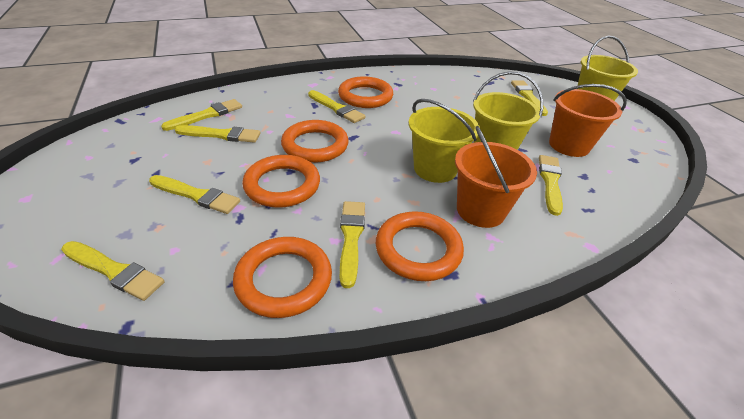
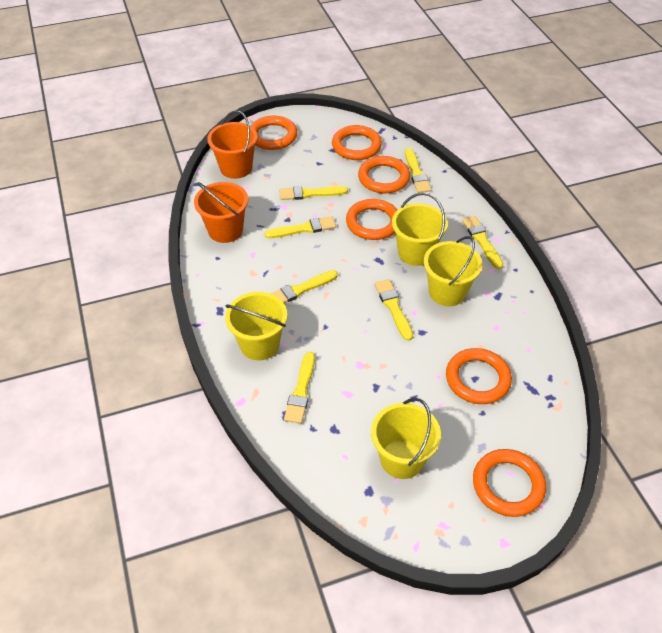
orange ring: 5 -> 6
yellow brush: 8 -> 7
yellow bucket: 3 -> 4

